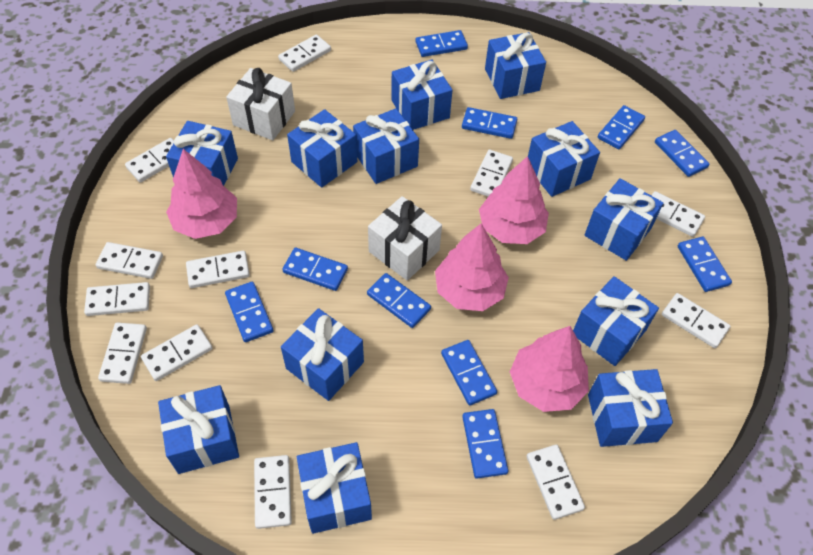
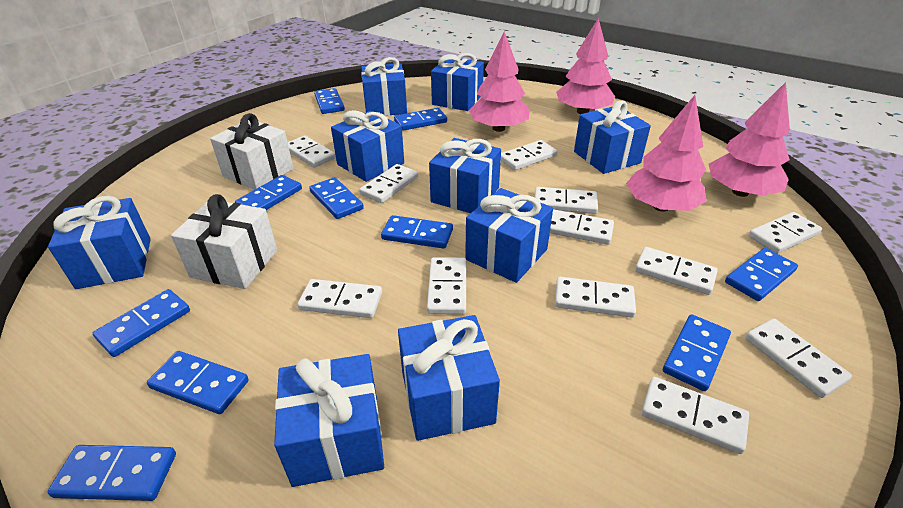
blue gift: 12 -> 9

